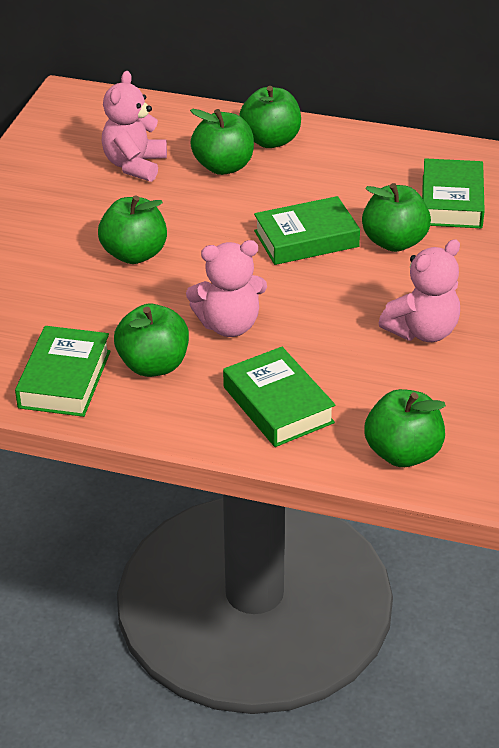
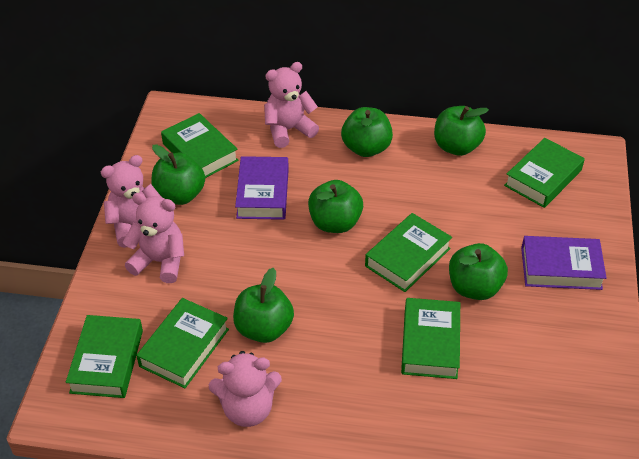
green book: 4 -> 6
pink teddy bear: 3 -> 4
purple book: 0 -> 2

